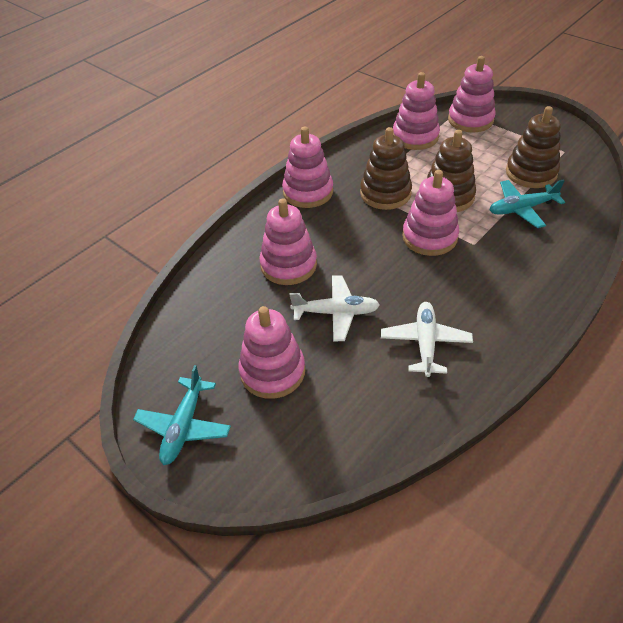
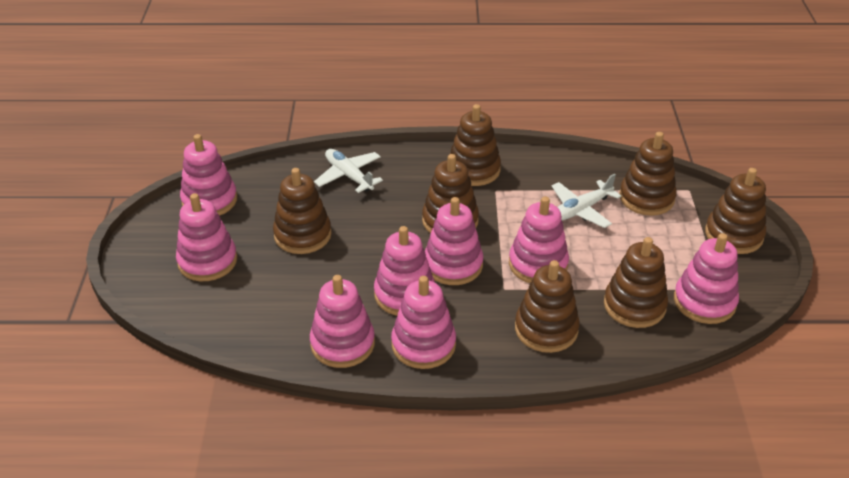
brown stacking toy: 3 -> 7
pink stacking toy: 6 -> 8
turquoise plane: 2 -> 0

